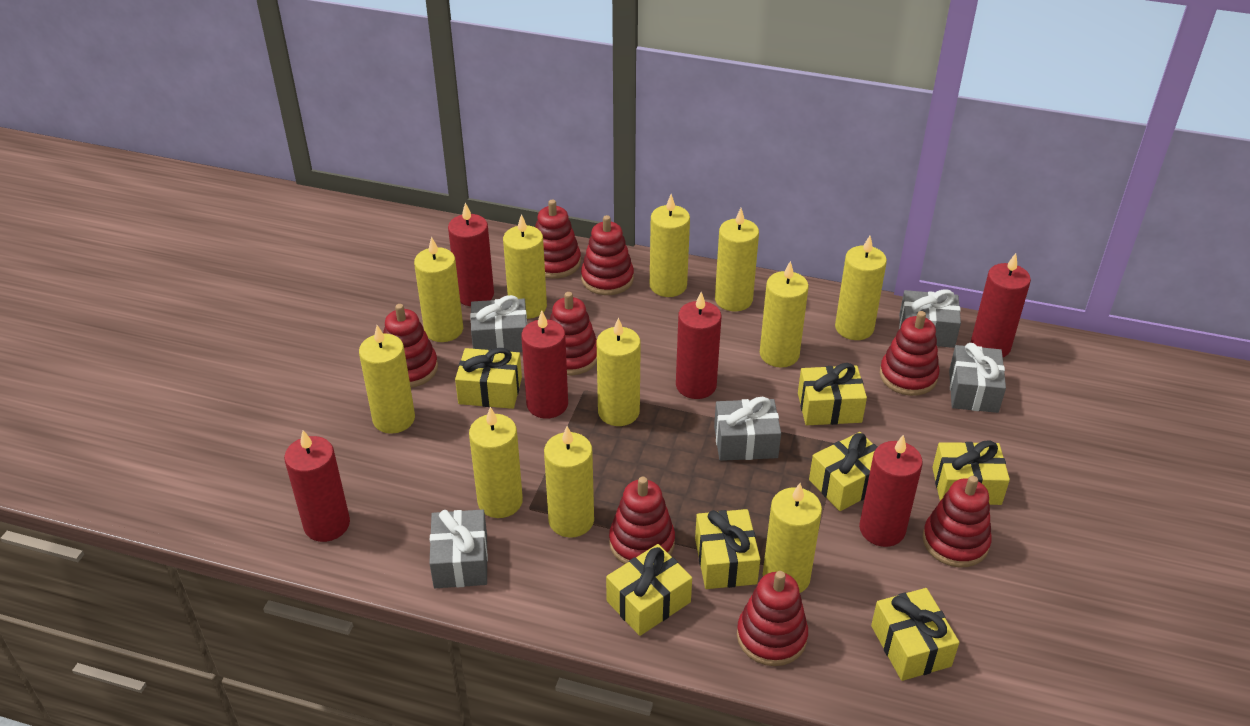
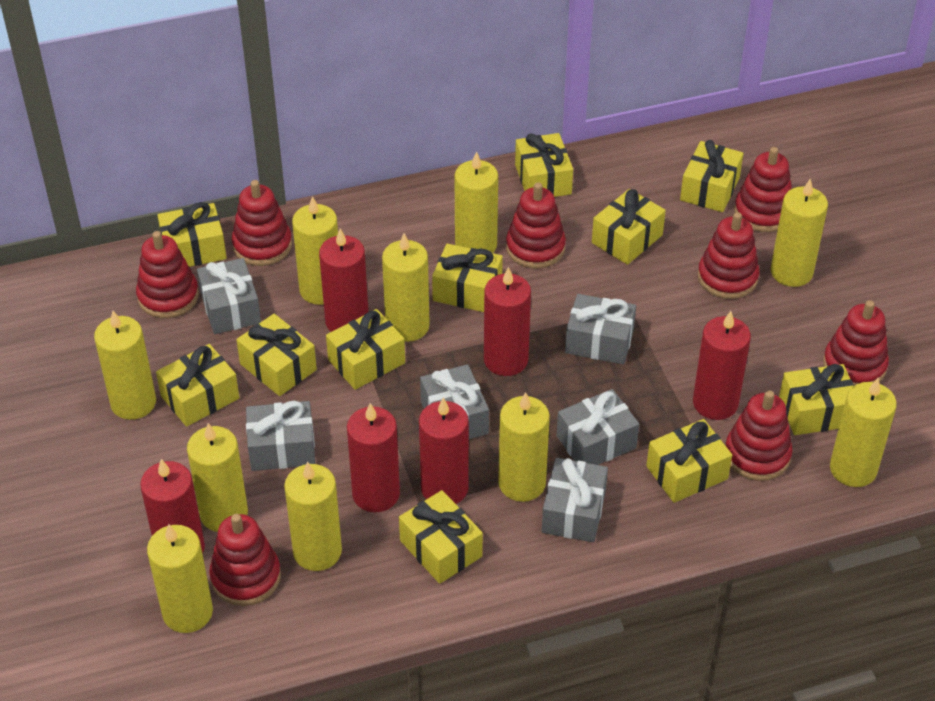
grey gift: 5 -> 6
yellow candle: 11 -> 10
yellow gift: 7 -> 11

